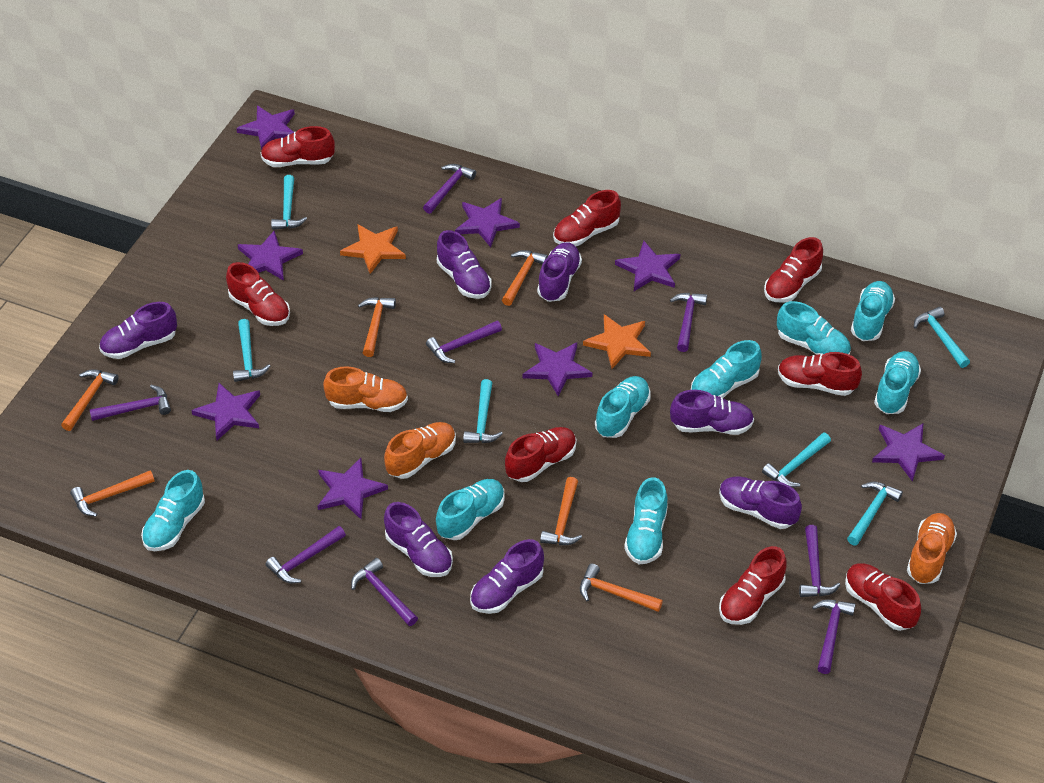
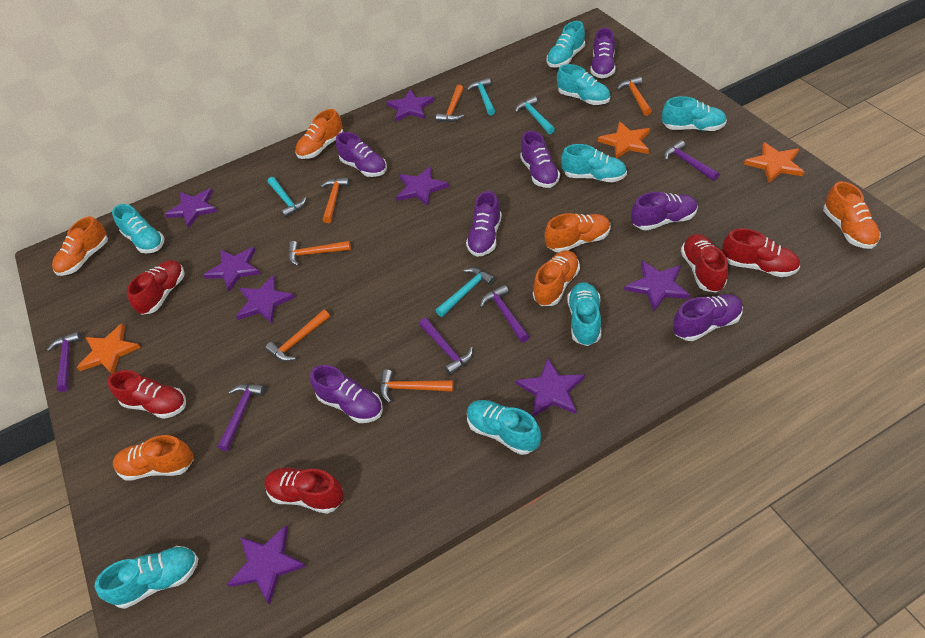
orange shoe: 3 -> 6
orange star: 2 -> 3
purple hammer: 8 -> 5
red shoe: 8 -> 5
turquoise hammer: 6 -> 4

